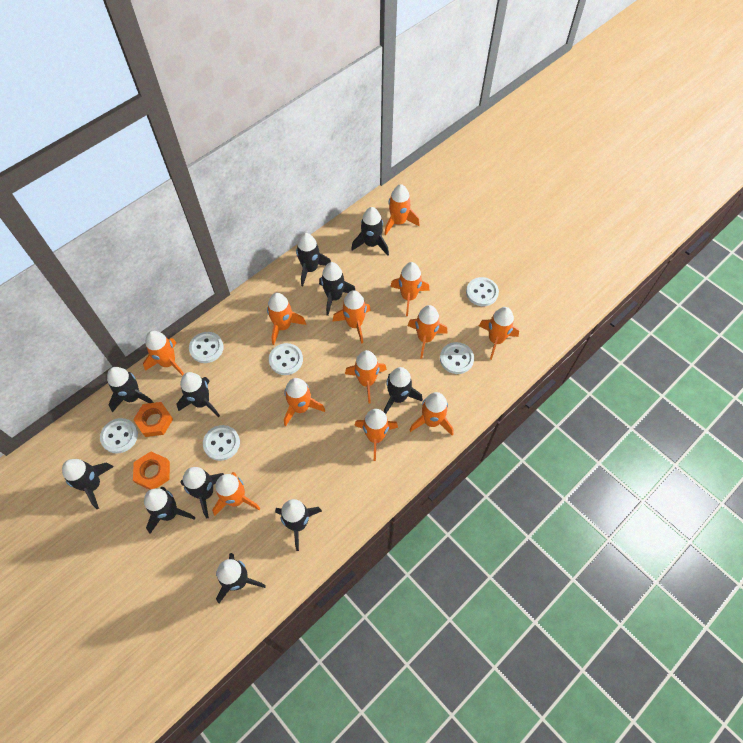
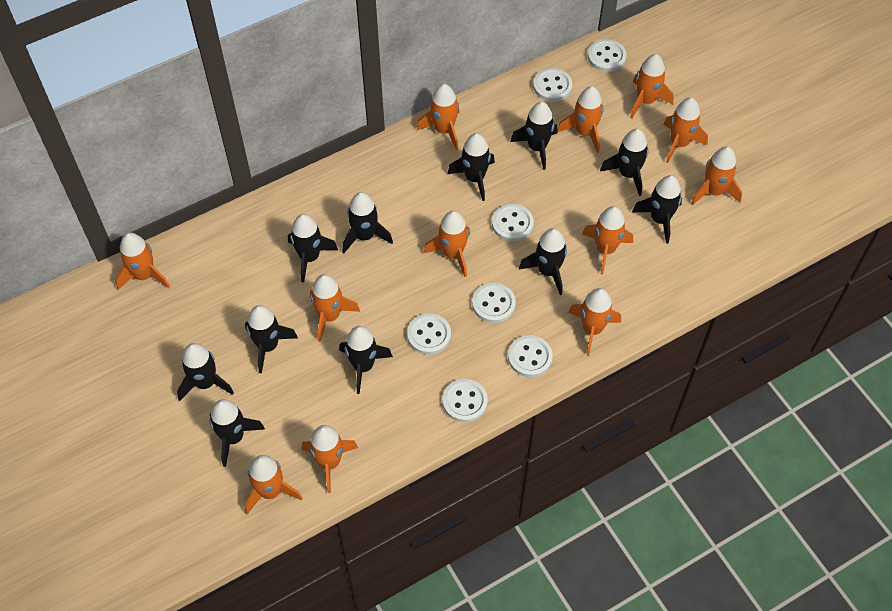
orange nut: 2 -> 0
white button: 6 -> 7

